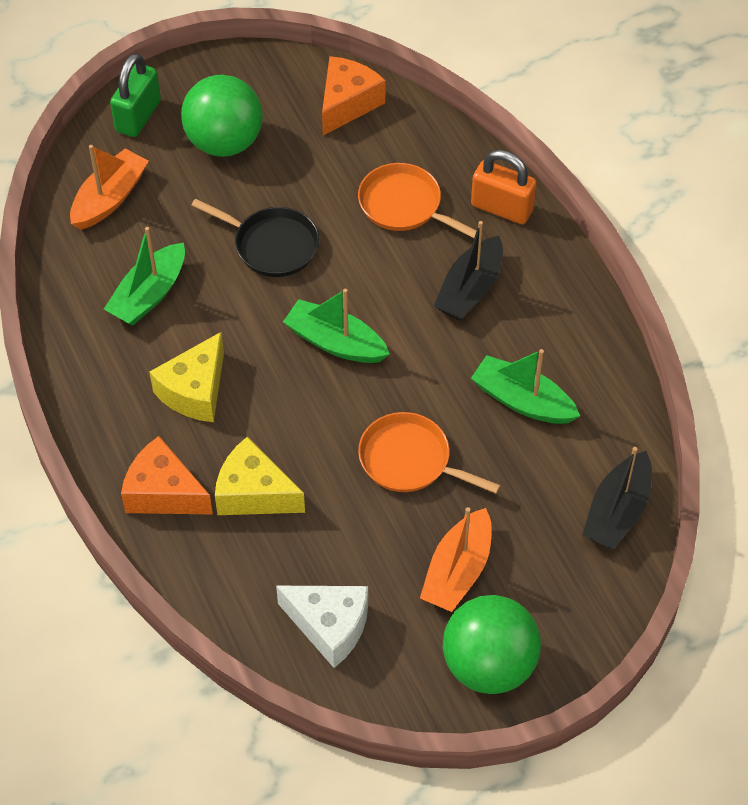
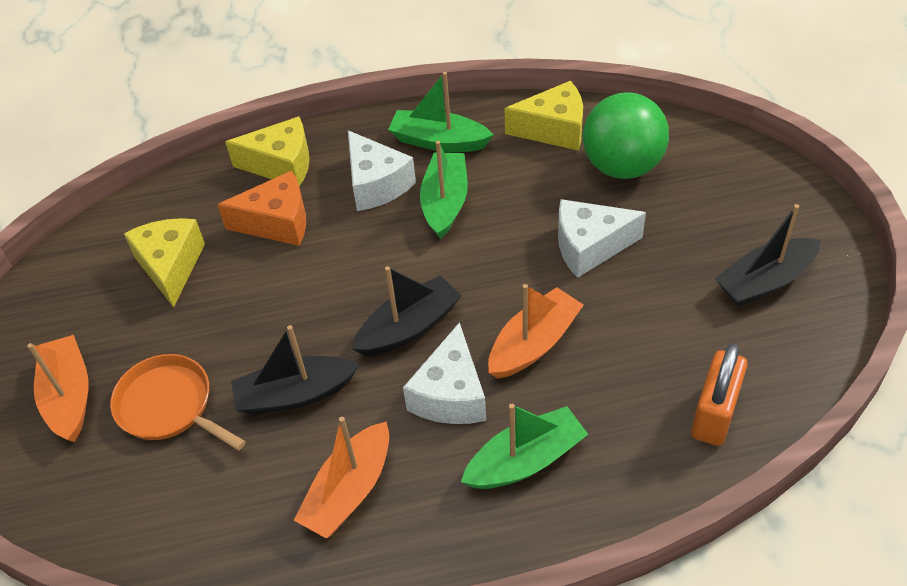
black boat: 2 -> 3
black pan: 1 -> 0
green ball: 2 -> 1
green padlock: 1 -> 0
orange boat: 2 -> 3
orange cheese: 2 -> 1
orange pan: 2 -> 1
white cheese: 1 -> 3
yellow cheese: 2 -> 3

